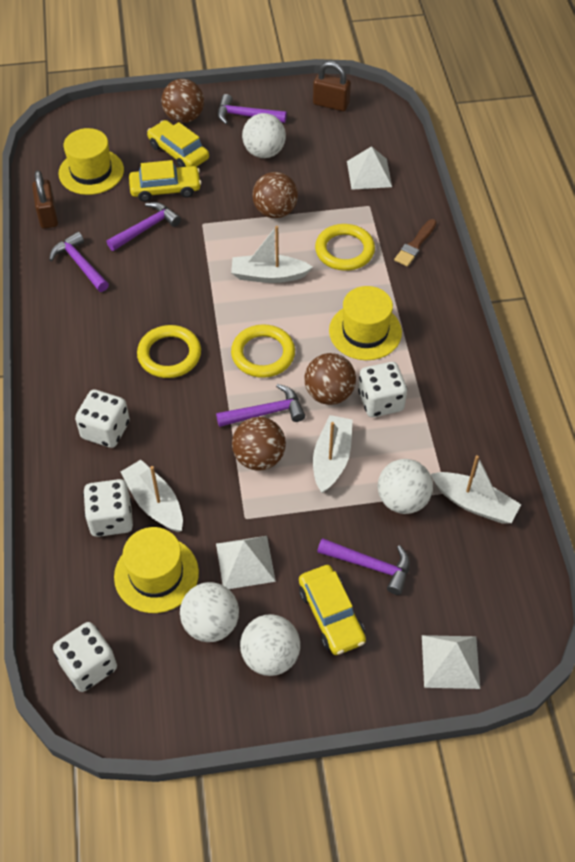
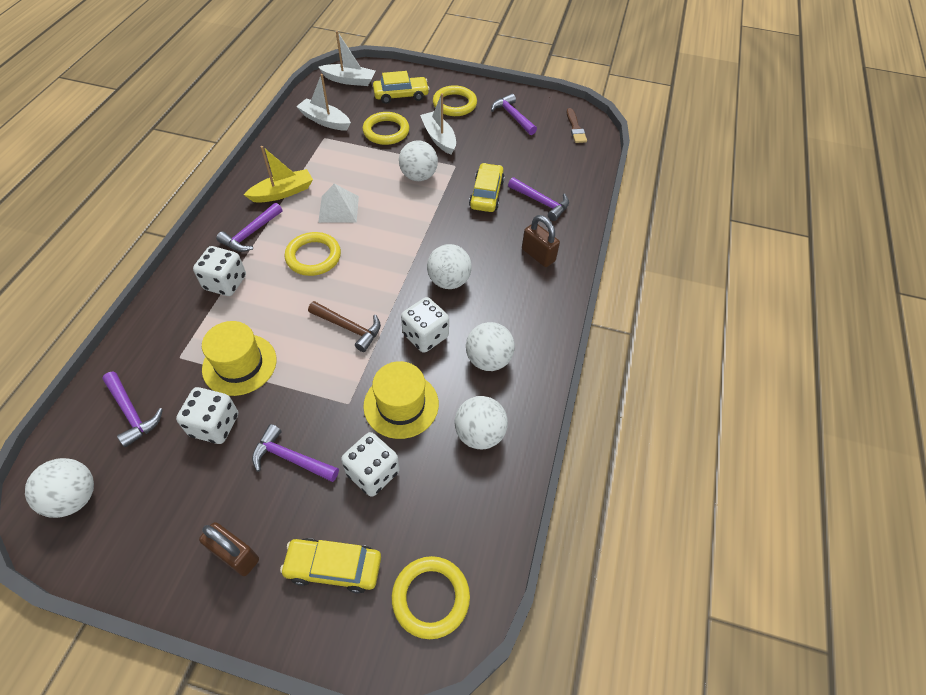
brown ball: 4 -> 0
brown hammer: 0 -> 1
white ball: 4 -> 5
white boat: 4 -> 3
white pyramid: 3 -> 1
yellow boat: 0 -> 1
yellow hat: 3 -> 2
yellow ring: 3 -> 4

